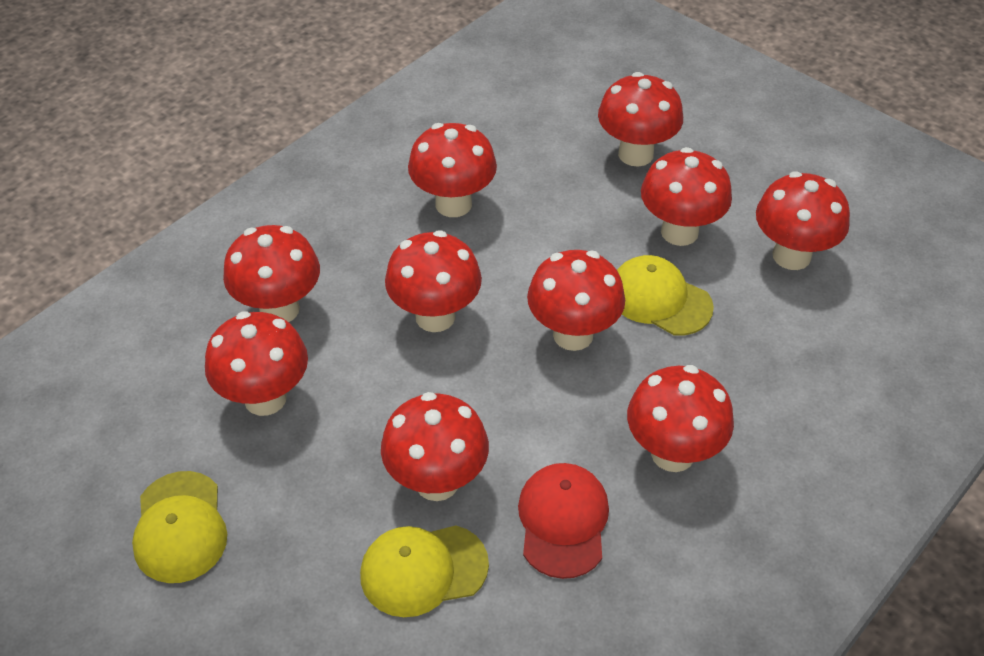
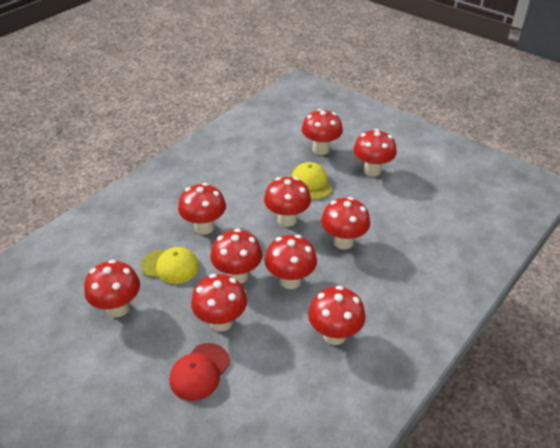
yellow cap: 3 -> 2

